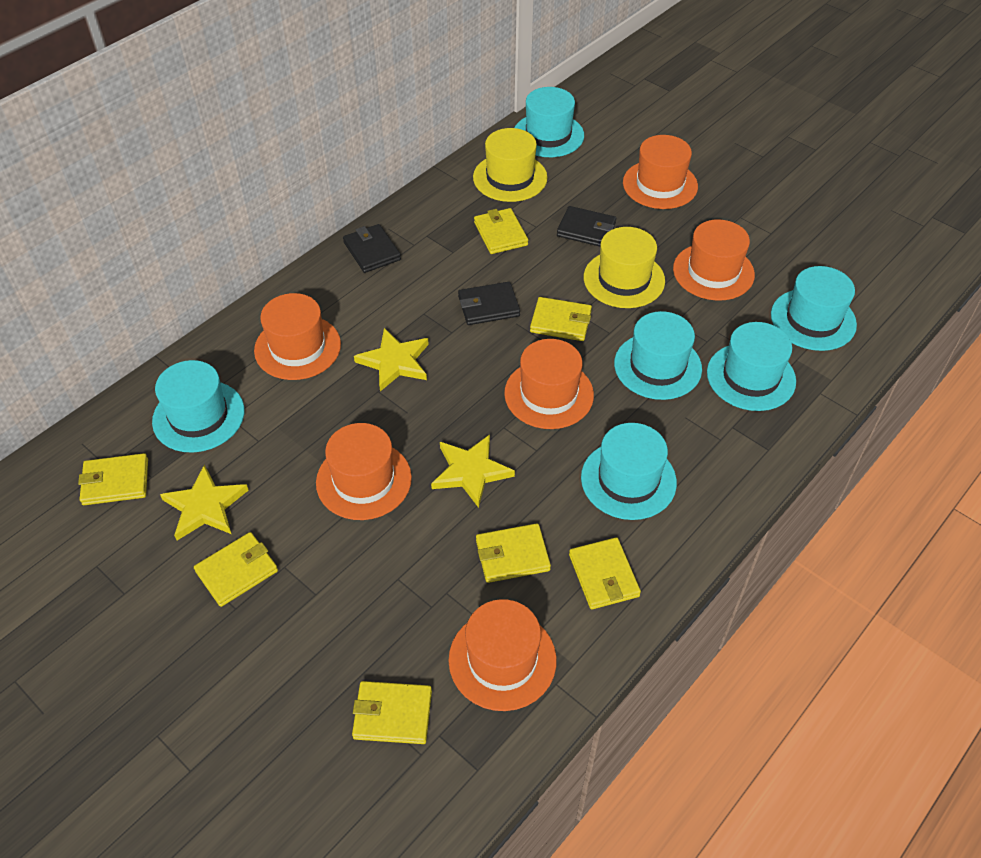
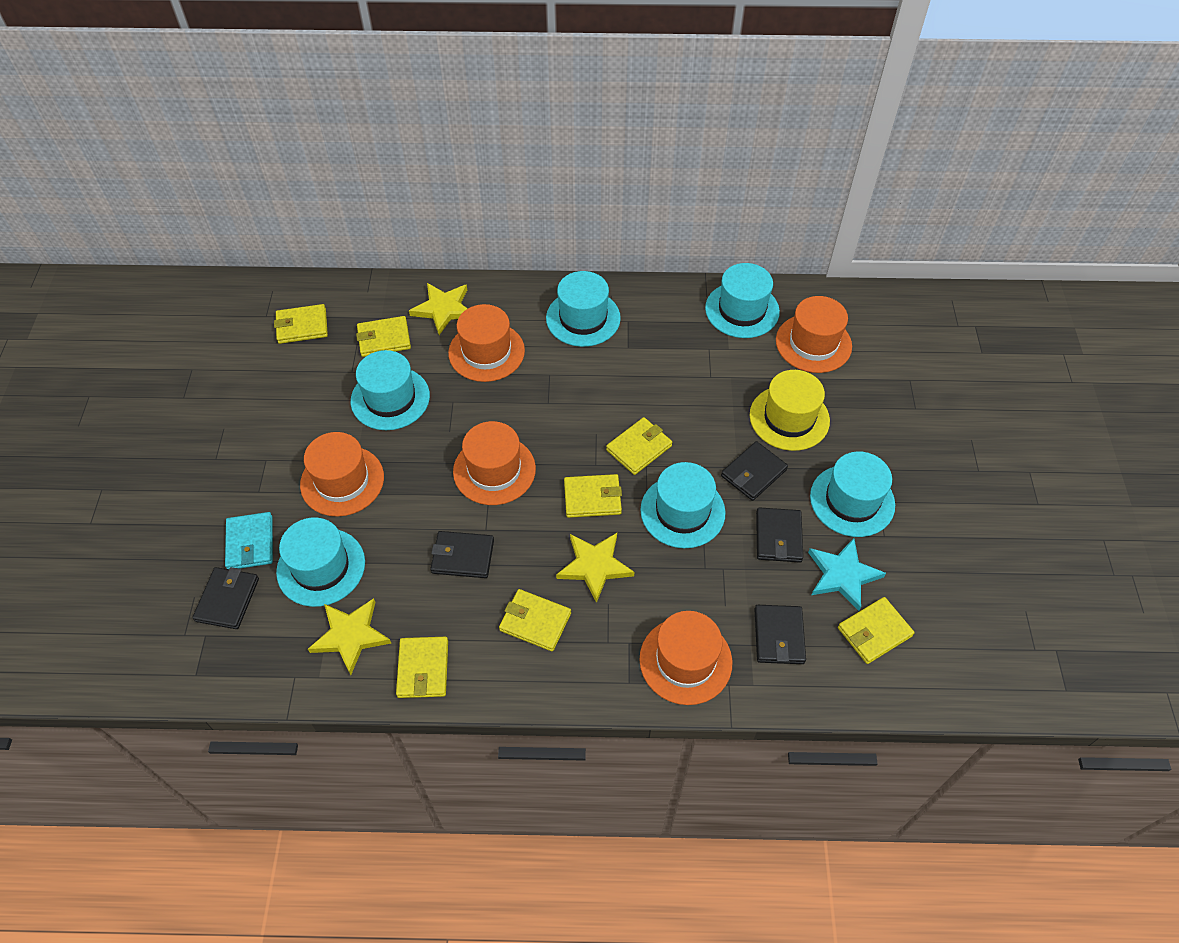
black wallet: 3 -> 5
orange hat: 6 -> 5
turquoise star: 0 -> 1
turquoise wallet: 0 -> 1
yellow hat: 2 -> 1

